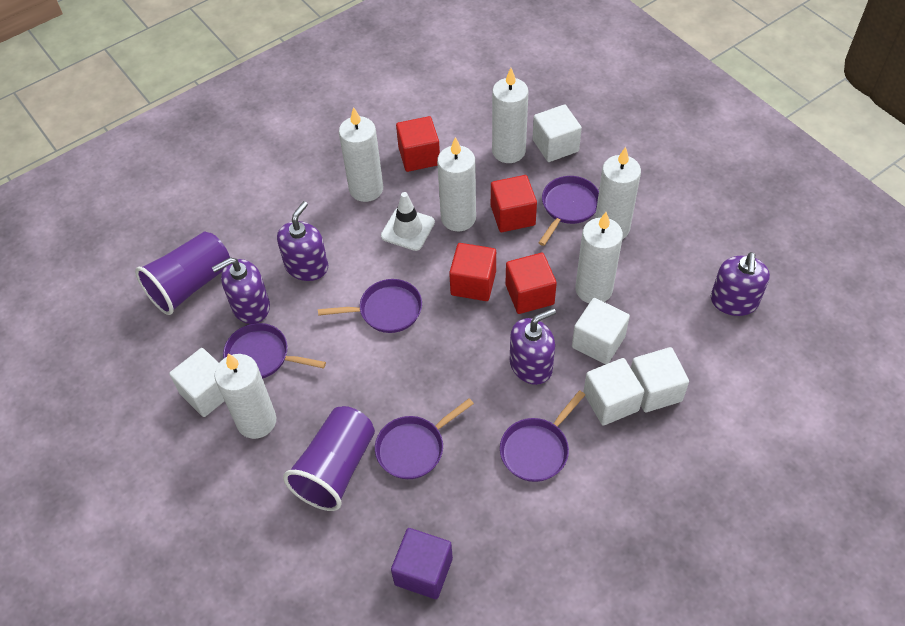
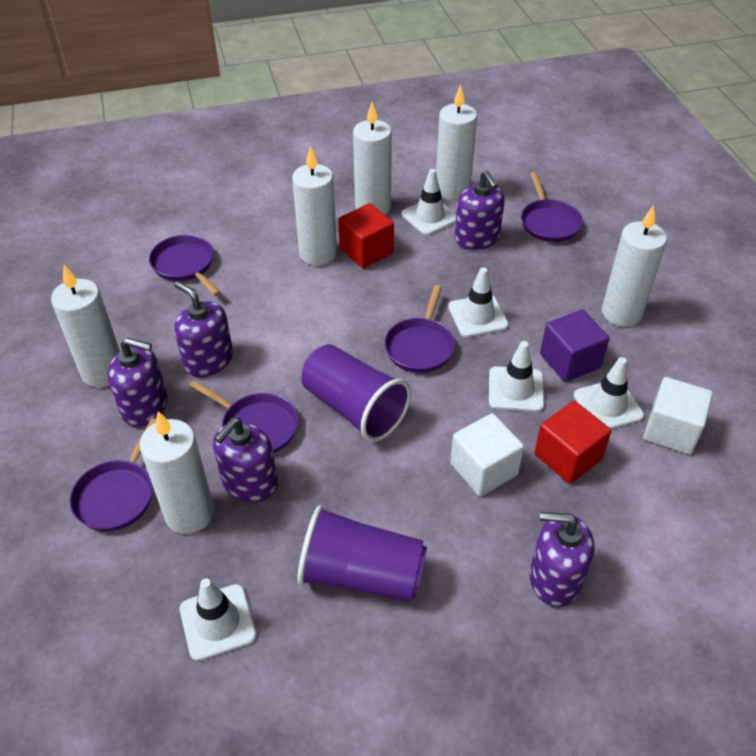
purple soap dispenser: 4 -> 5
red cube: 4 -> 2
white cube: 5 -> 2
white traffic cone: 1 -> 5

